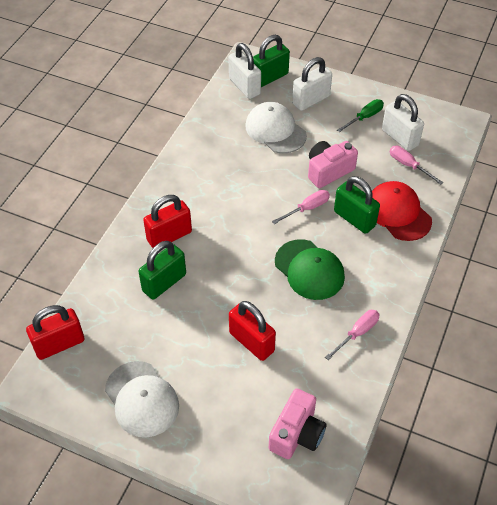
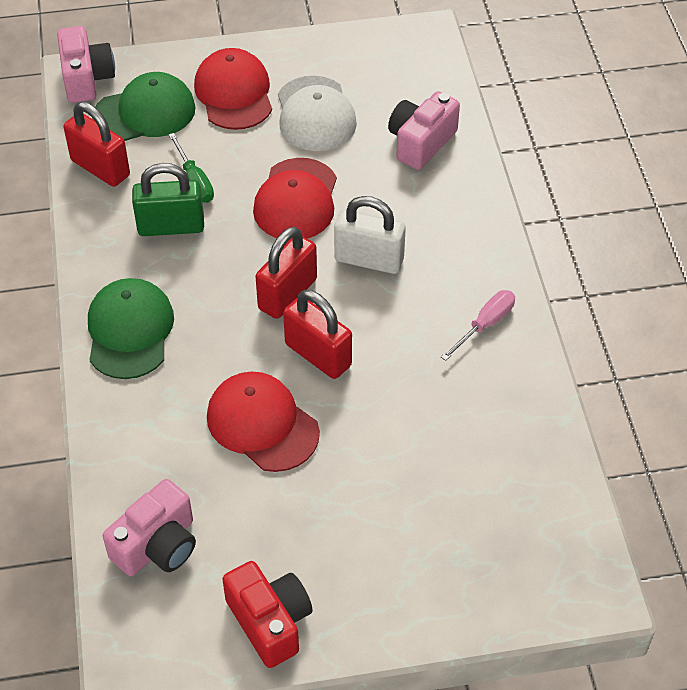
green cap: 1 -> 2
green padlock: 3 -> 1
pink camera: 2 -> 3
pink screwdriver: 3 -> 1
red camera: 0 -> 1
red cap: 1 -> 3
white cap: 2 -> 1
white padlock: 3 -> 1

